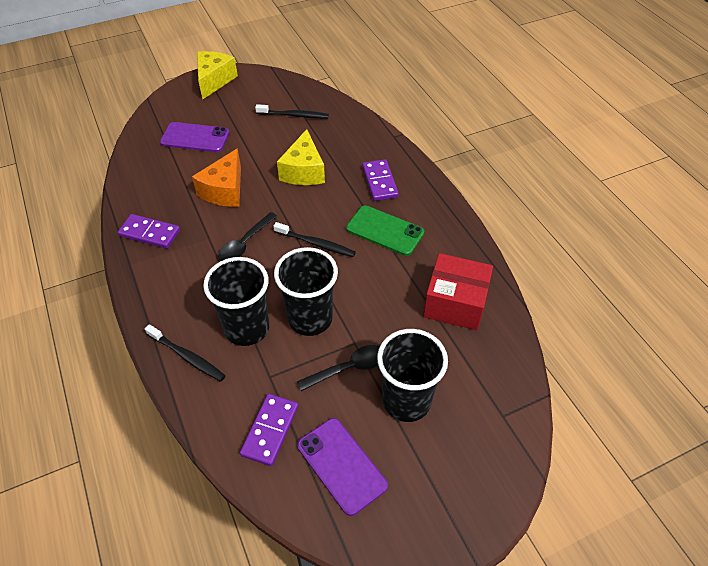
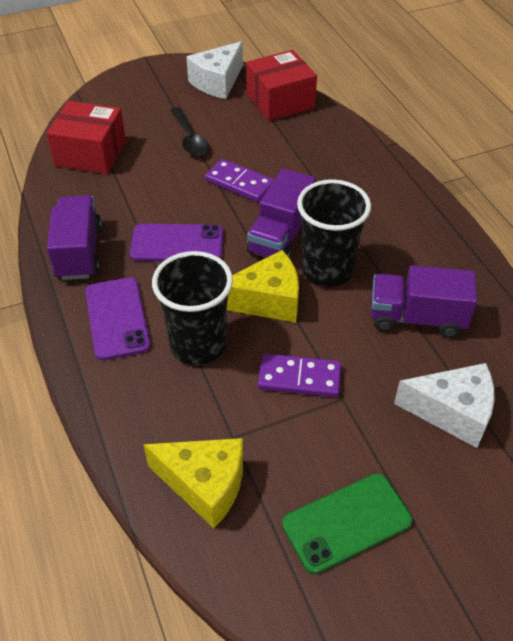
black cup: 3 -> 2
black spoon: 2 -> 1
black toothbrush: 3 -> 0
orange cheese: 1 -> 0
purple domino: 3 -> 2
purple truck: 0 -> 3
red box: 1 -> 2
white cheese: 0 -> 2

